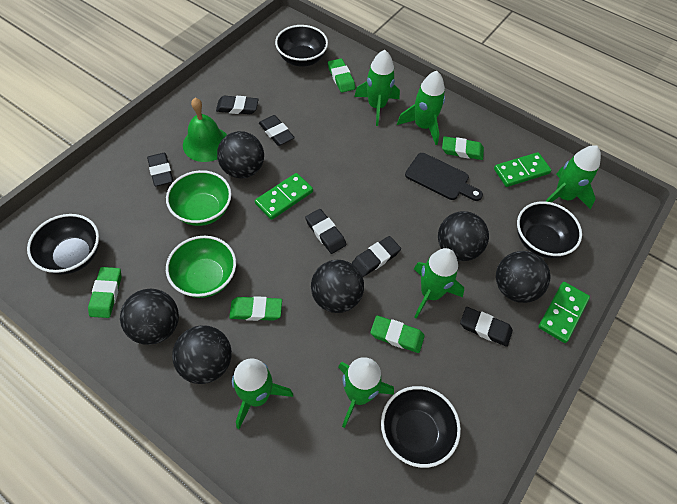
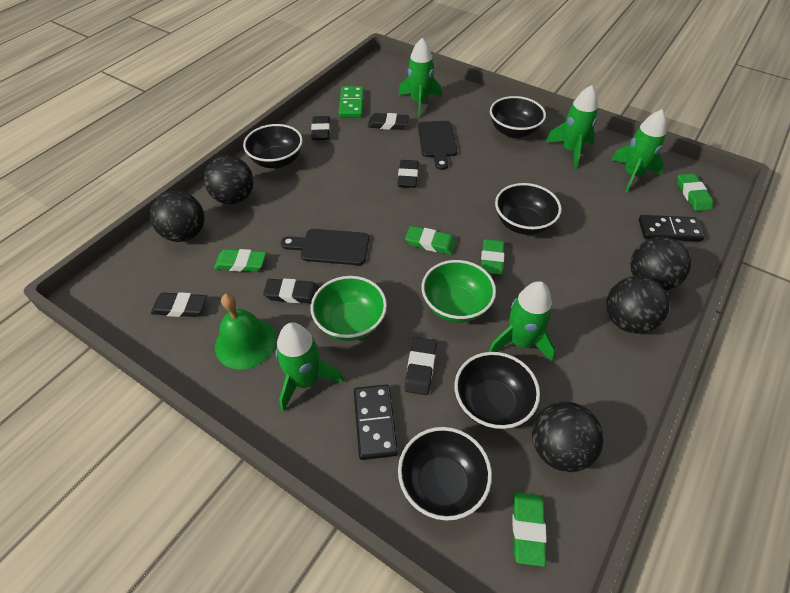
black ball: 6 -> 5
black bowl: 4 -> 5
black cutting board: 1 -> 2
black domino: 0 -> 2
green domino: 3 -> 1
green rocket: 6 -> 5

